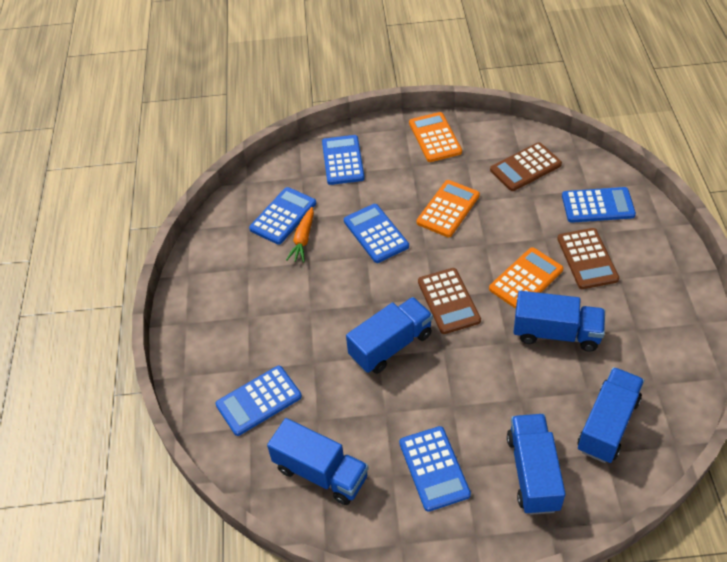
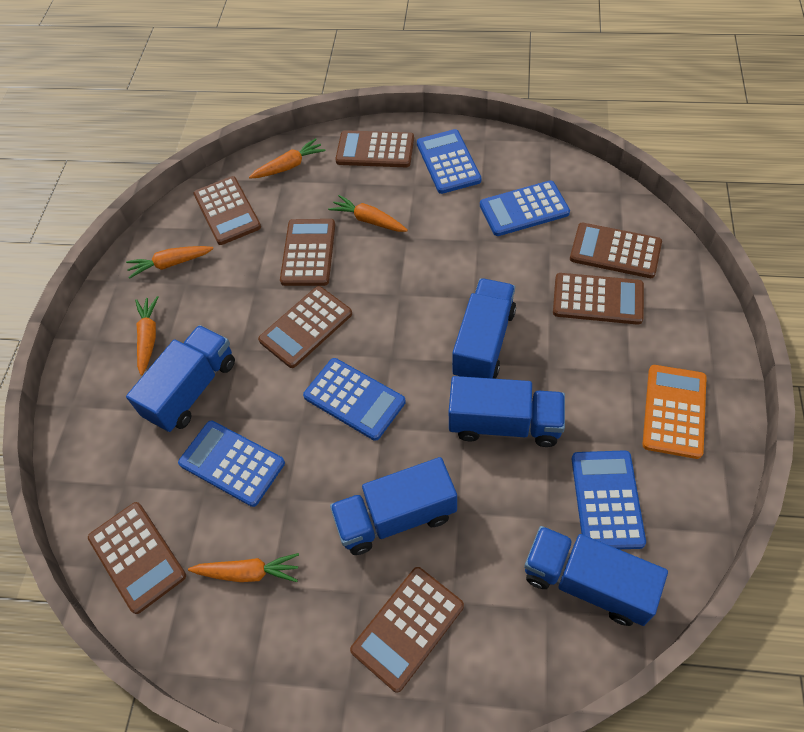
blue calculator: 6 -> 5
brown calculator: 3 -> 8
orange calculator: 3 -> 1
orange carrot: 1 -> 5

